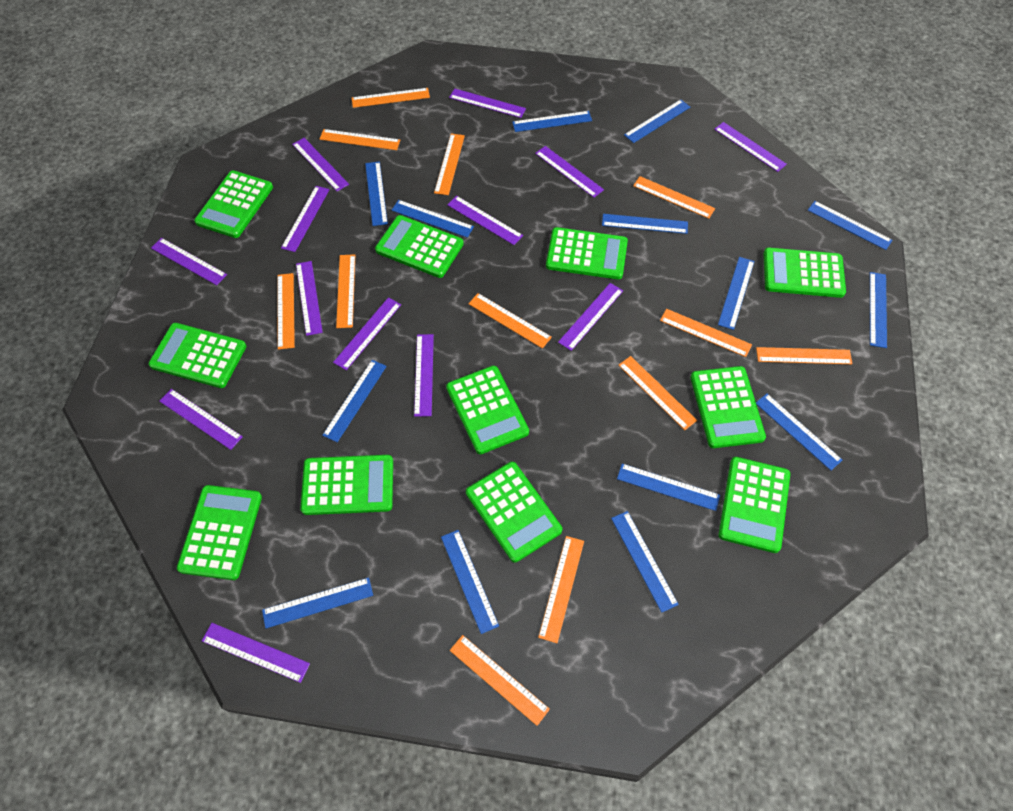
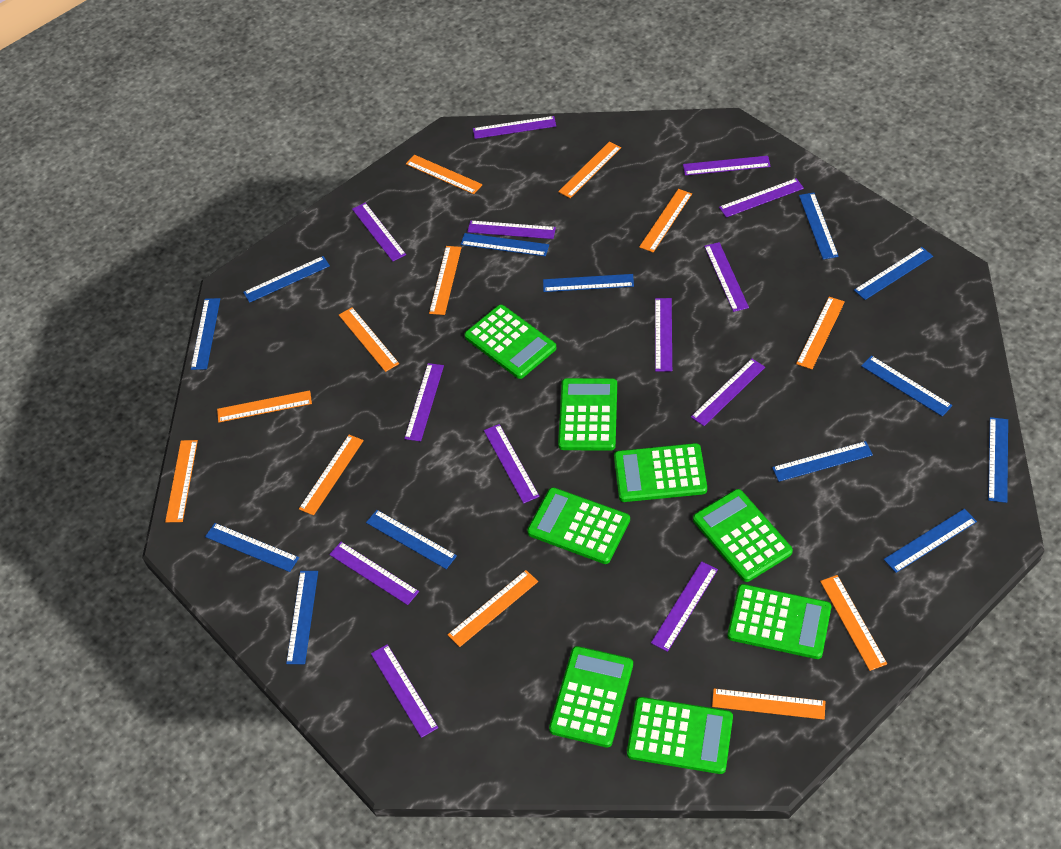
blue ruler: 14 -> 13
green calculator: 11 -> 8

